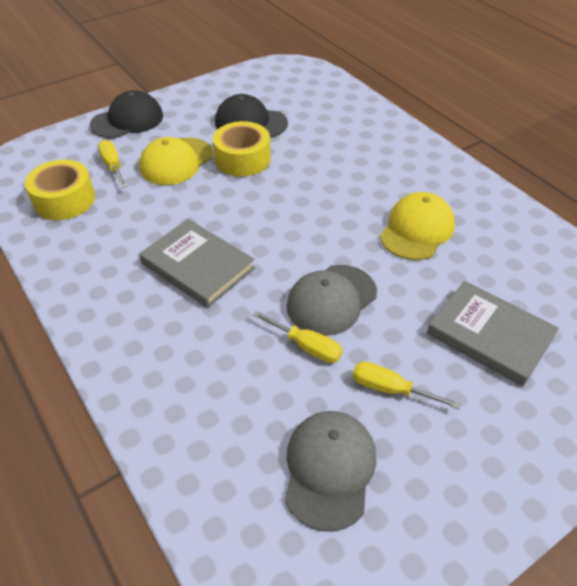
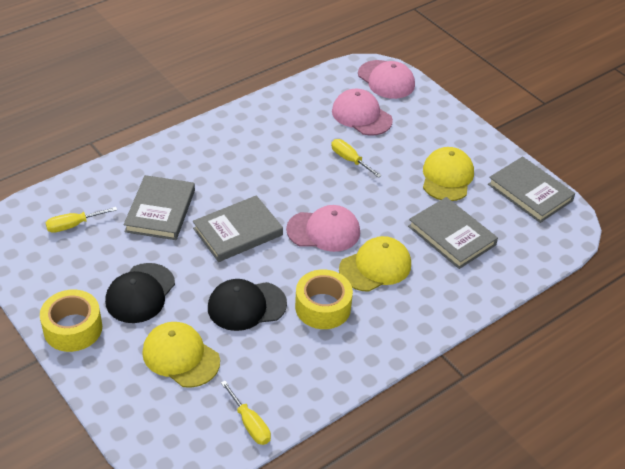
grey book: 2 -> 4
grey cap: 2 -> 0
pink cap: 0 -> 3
yellow cap: 2 -> 3

